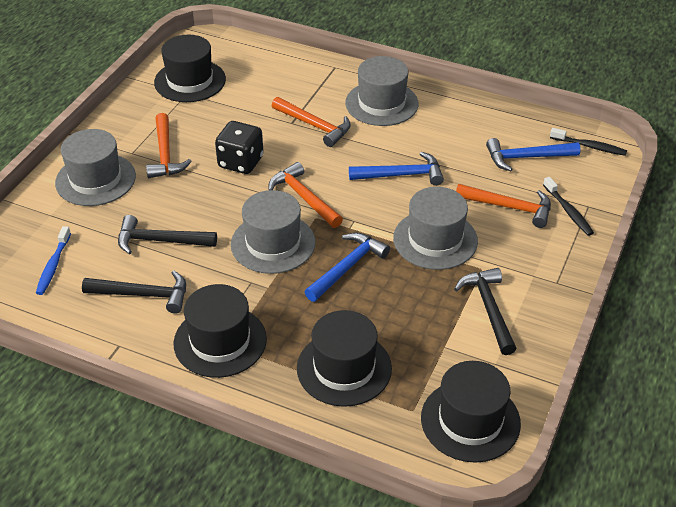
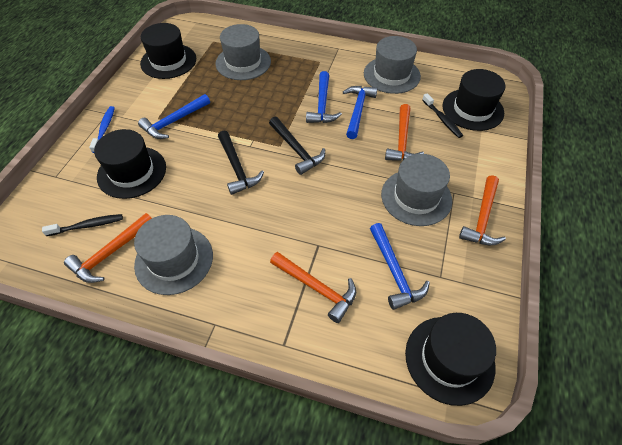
black dice: 1 -> 0
black hammer: 3 -> 2
blue hammer: 3 -> 4

